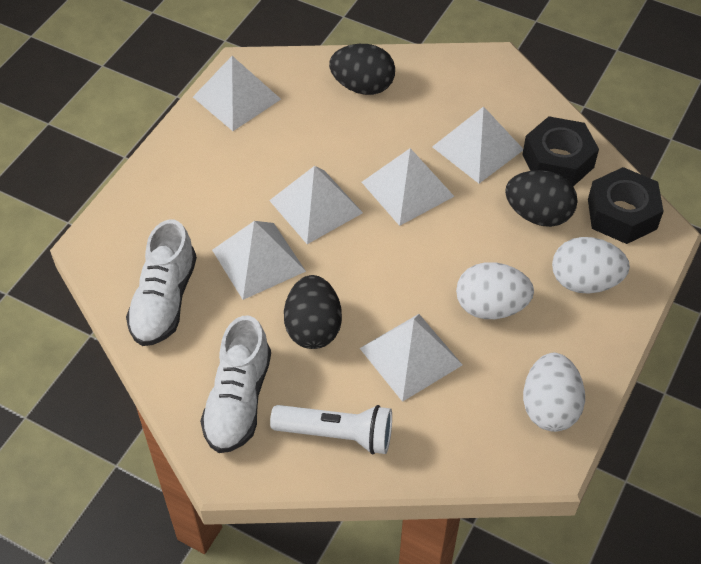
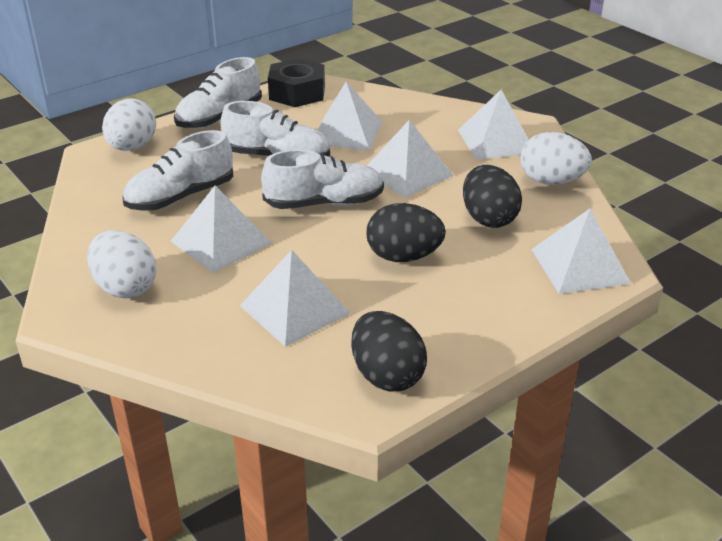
black nut: 2 -> 1
white flashlight: 1 -> 0
white shoe: 2 -> 4

